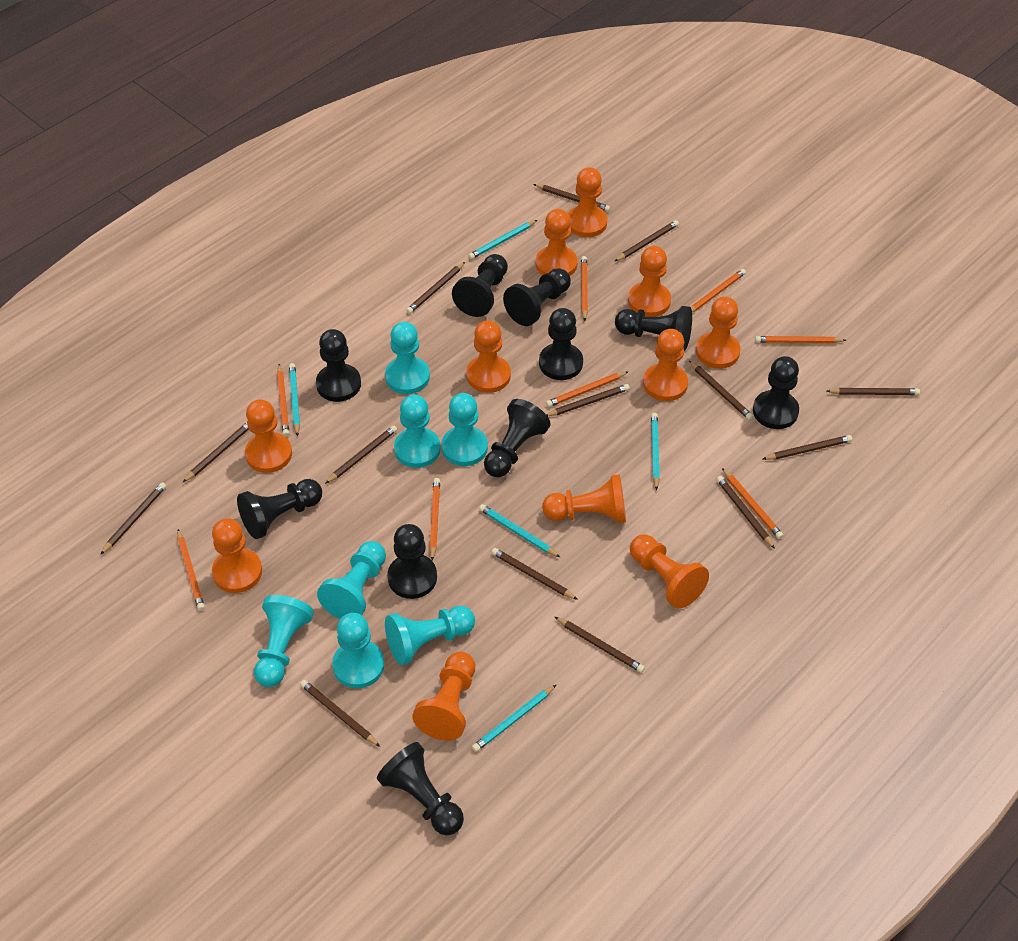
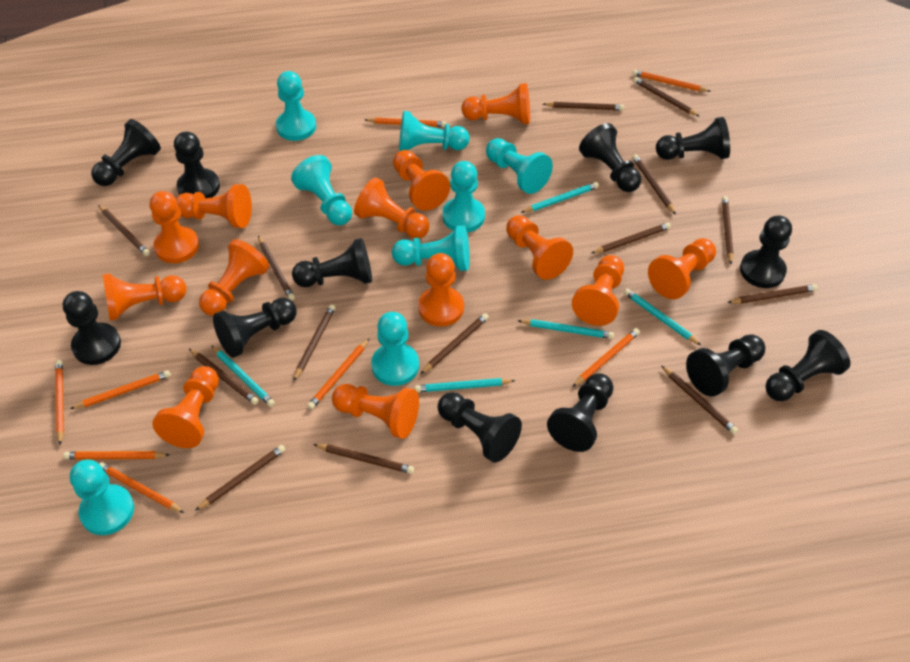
black pawn: 10 -> 12
orange pawn: 11 -> 13
turquoise pawn: 7 -> 8

